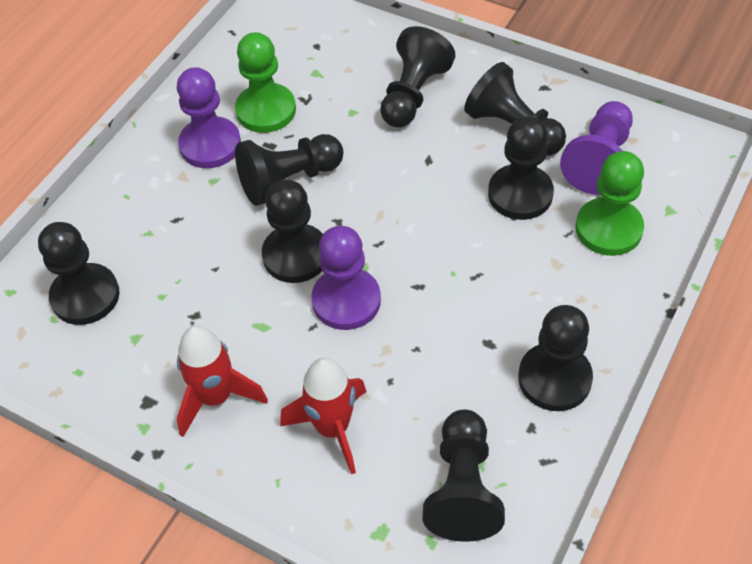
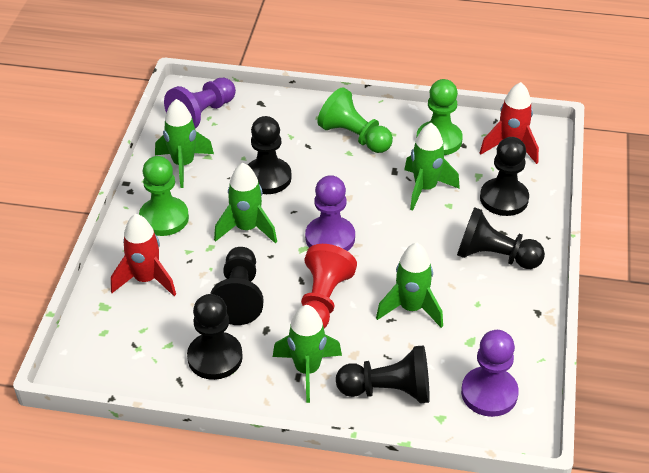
black pawn: 8 -> 6
green pawn: 2 -> 3
green rocket: 0 -> 5
red pawn: 0 -> 1

